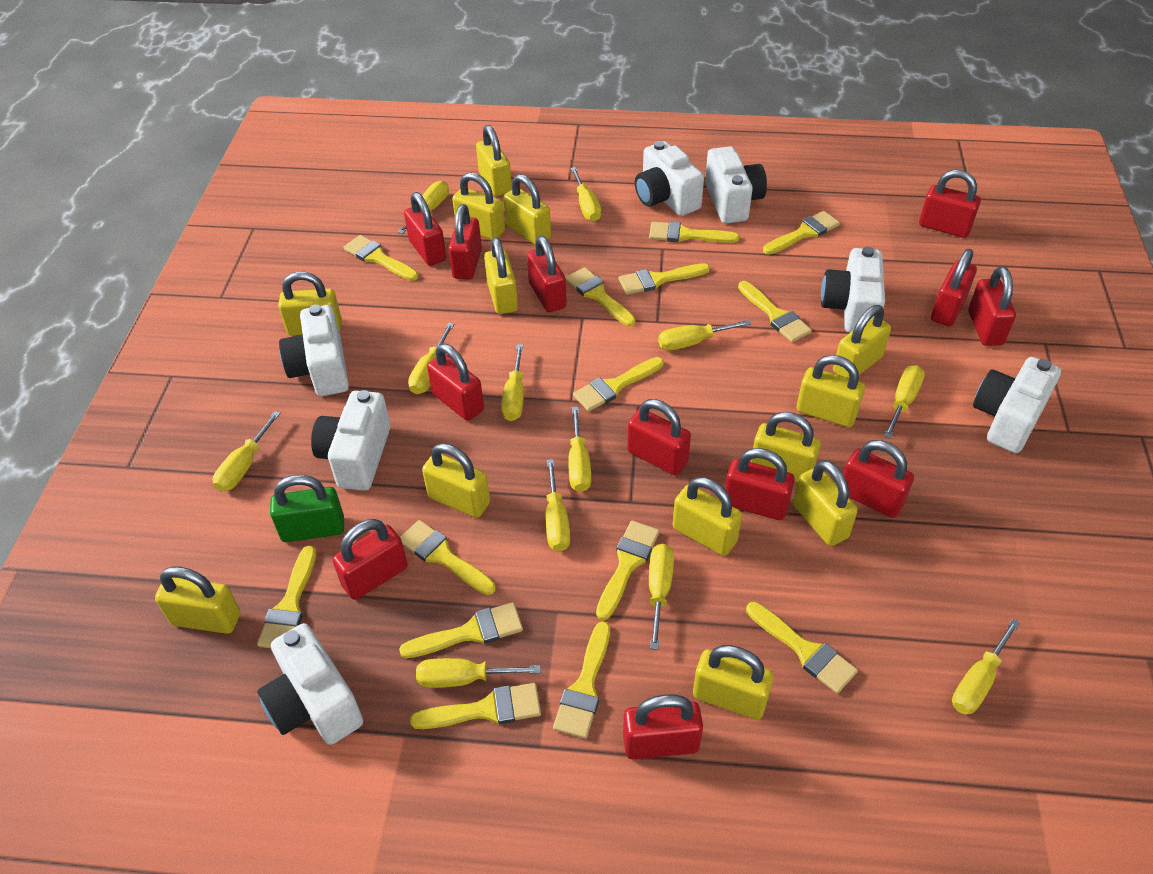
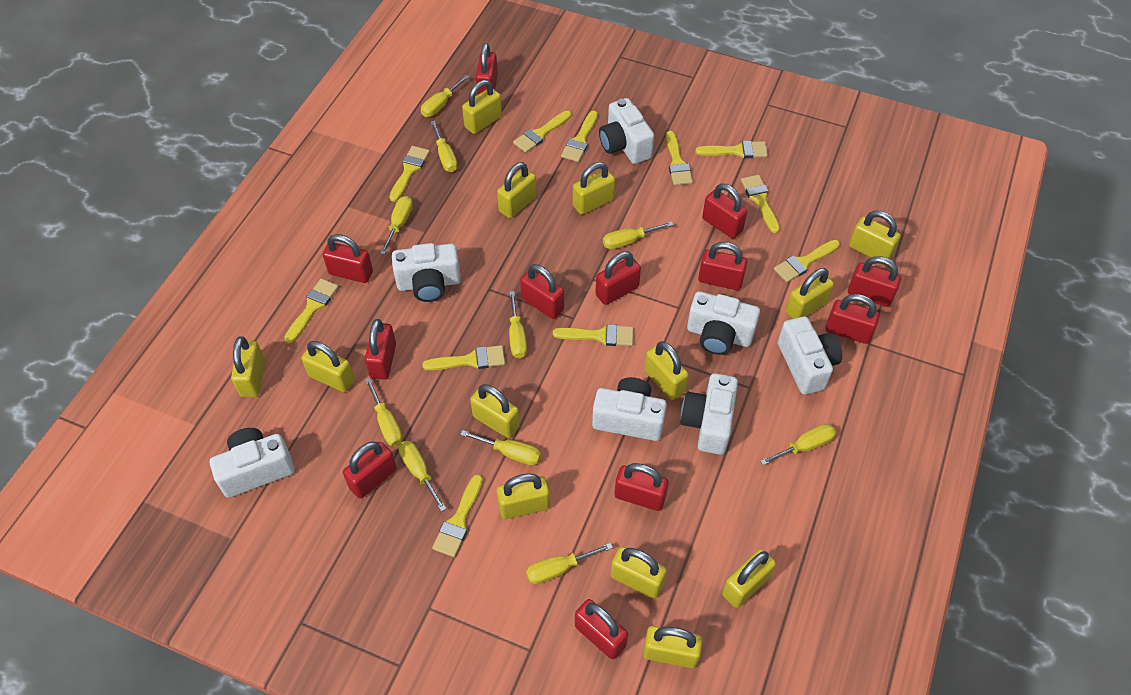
green padlock: 1 -> 0
yellow brush: 14 -> 11
yellow screwdriver: 12 -> 10

